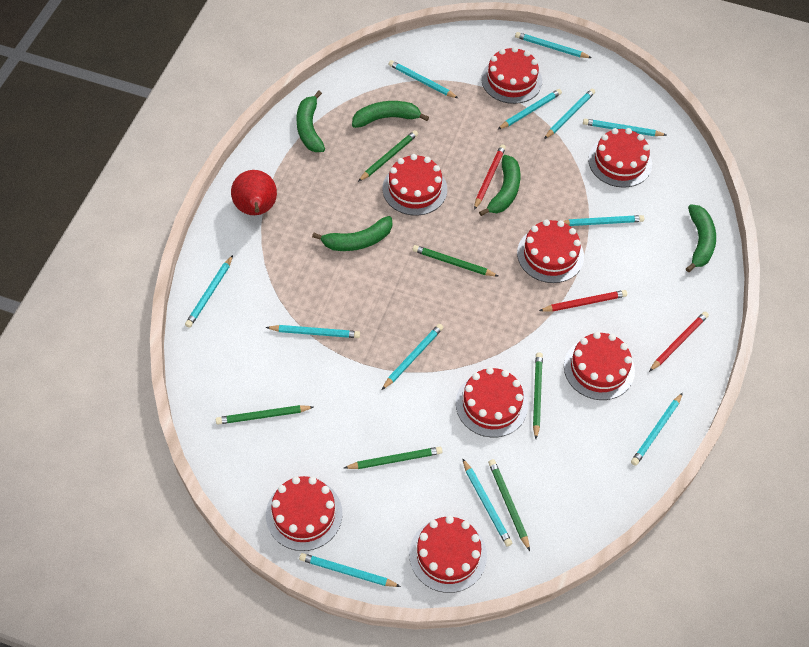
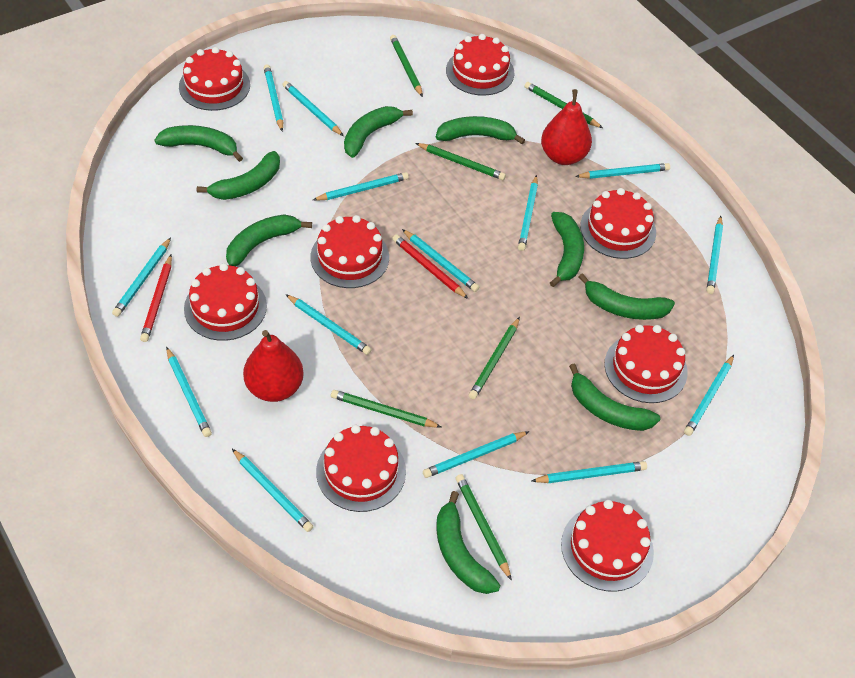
green banana: 5 -> 9
red pear: 1 -> 2
red pencil: 3 -> 2
turquoise pencil: 12 -> 14

